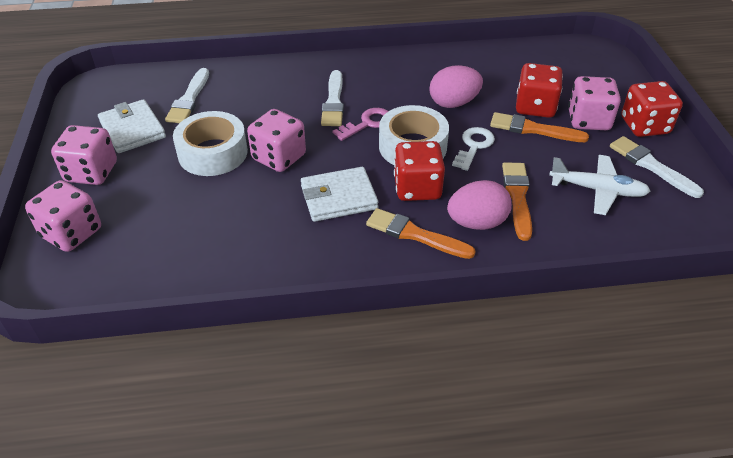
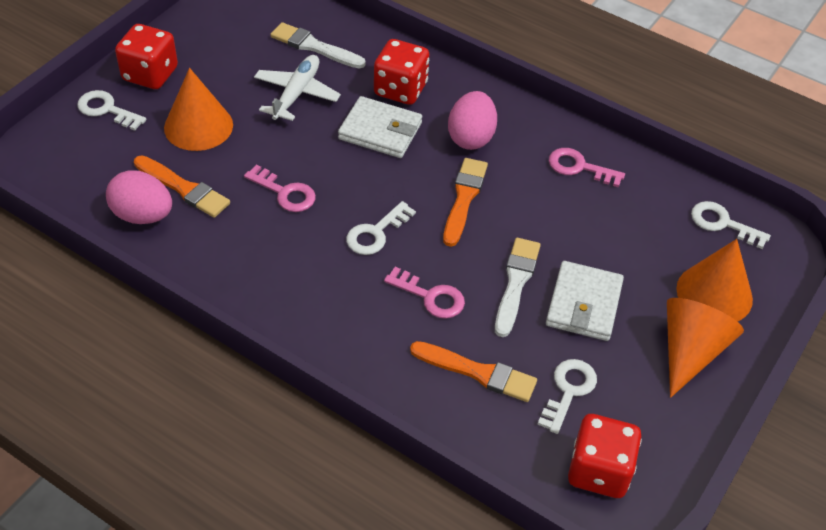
orange cone: 0 -> 3
pink dice: 4 -> 0
pink key: 1 -> 3
white brush: 3 -> 2
white key: 1 -> 4
white tape: 2 -> 0

